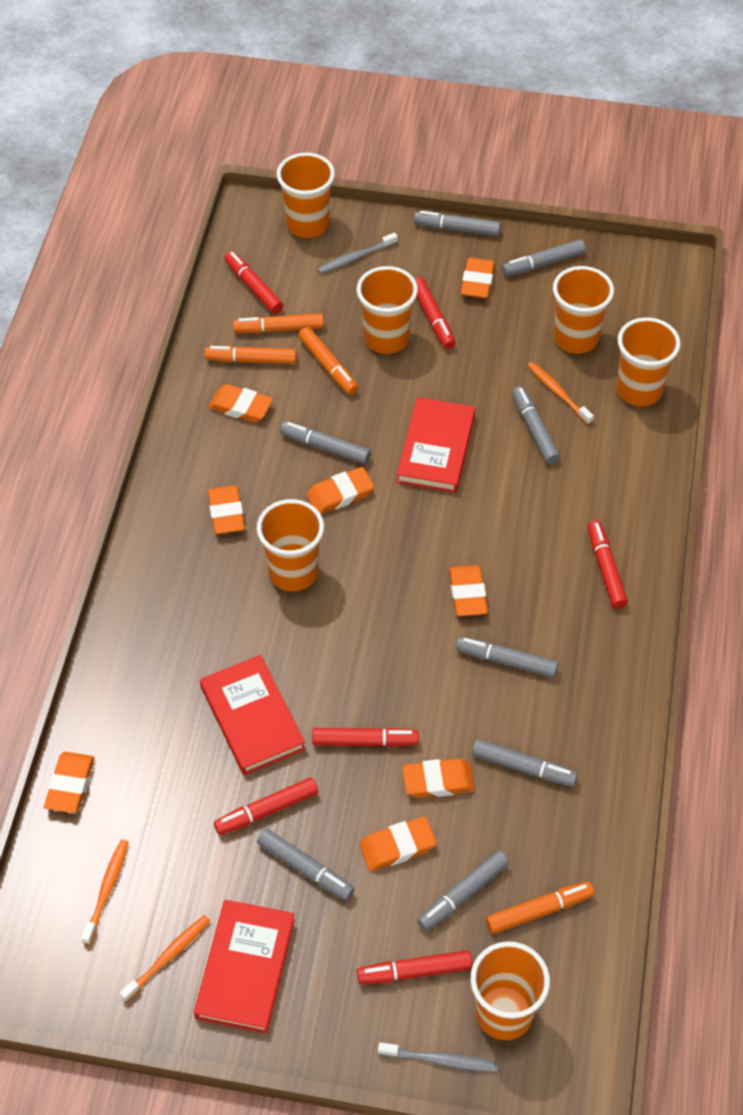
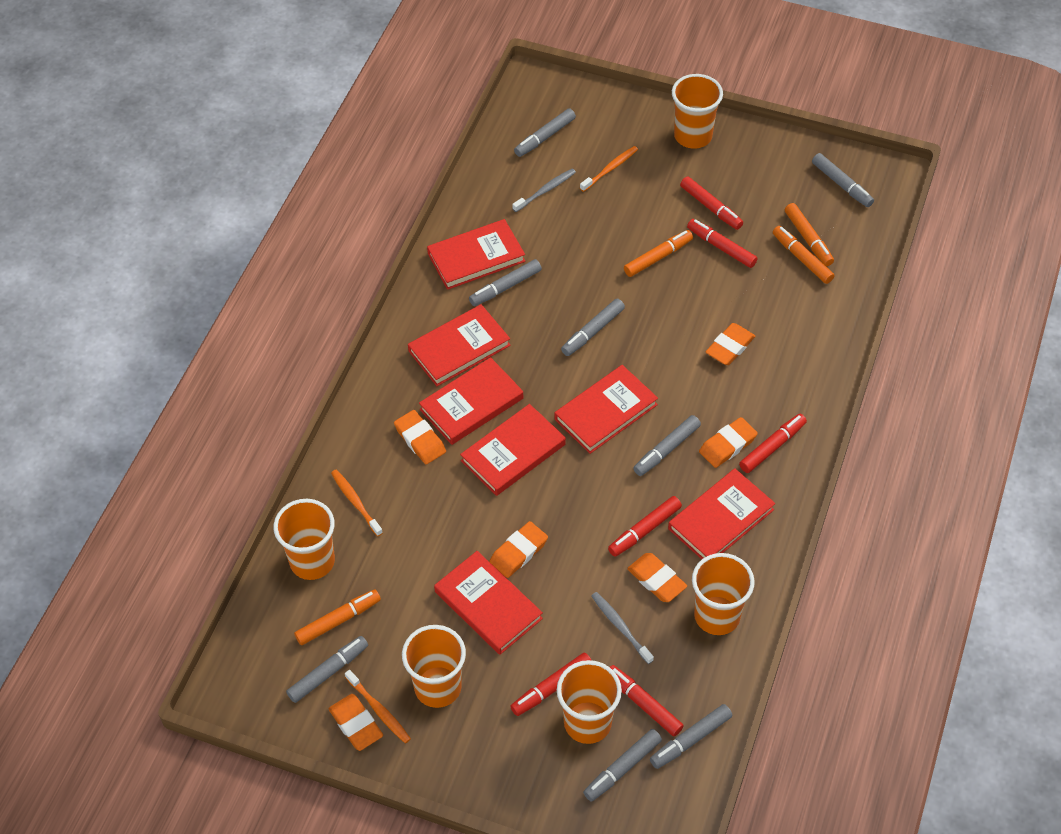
orange cup: 6 -> 5
orange eraser: 8 -> 6
red book: 3 -> 7

